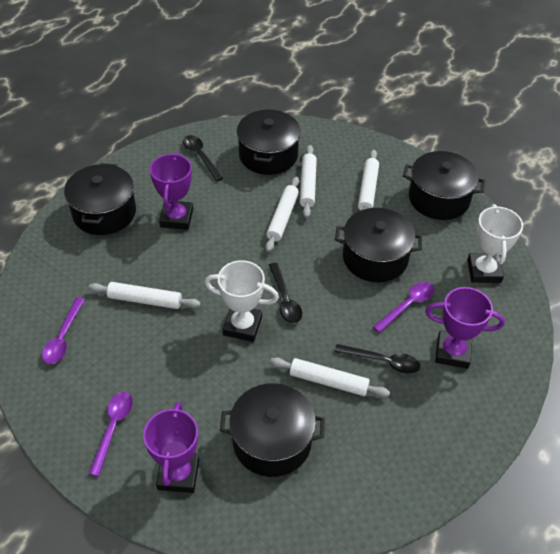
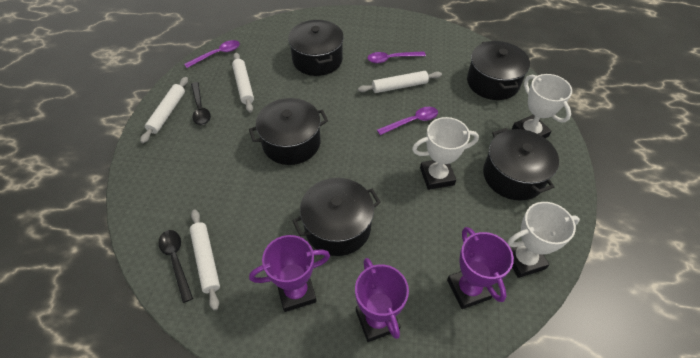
black spoon: 3 -> 2
white rolling pin: 5 -> 4
white trophy: 2 -> 3

